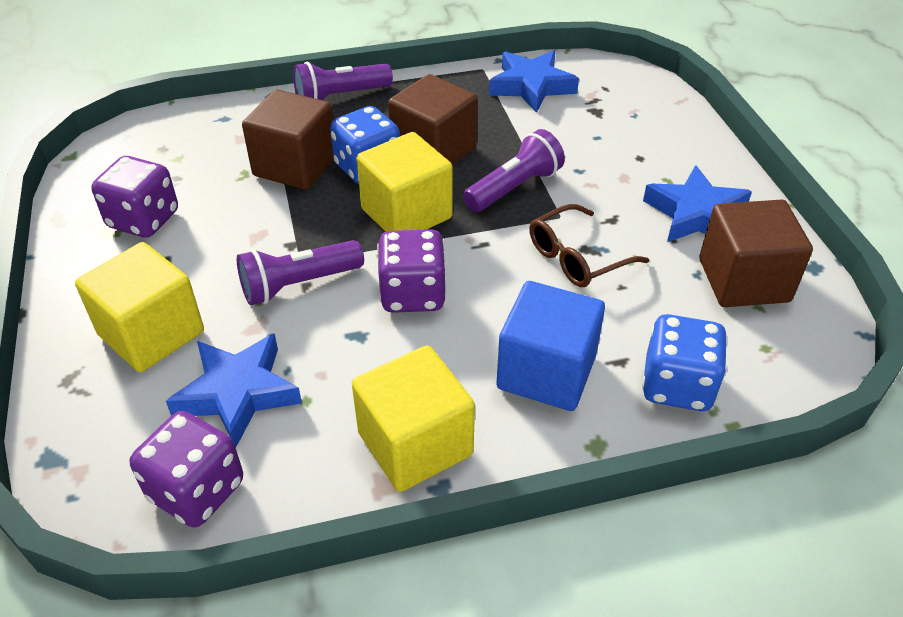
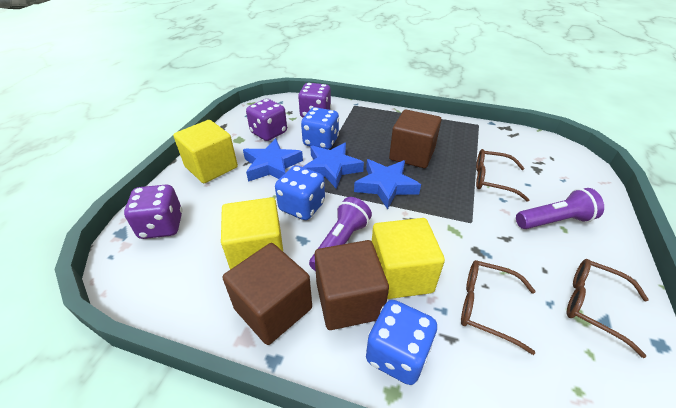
blue cube: 1 -> 0
blue dice: 2 -> 3
brown glasses: 1 -> 3
purple flashlight: 3 -> 2

